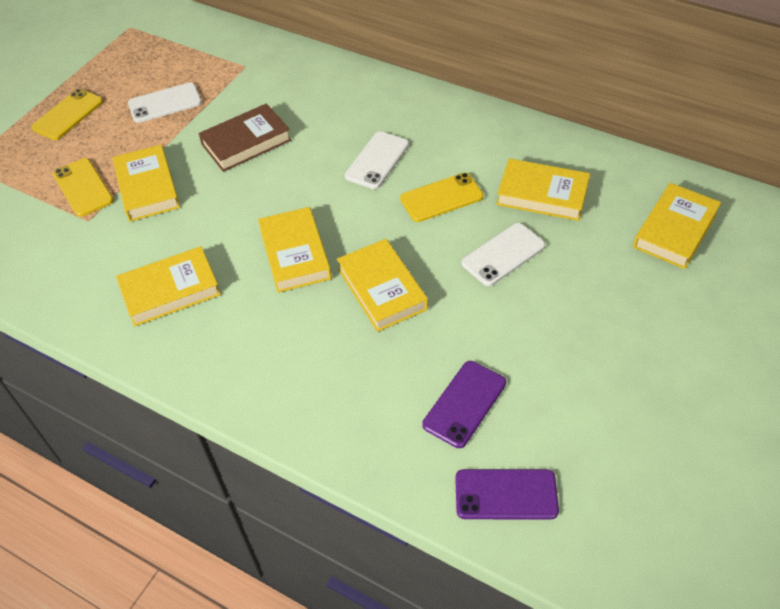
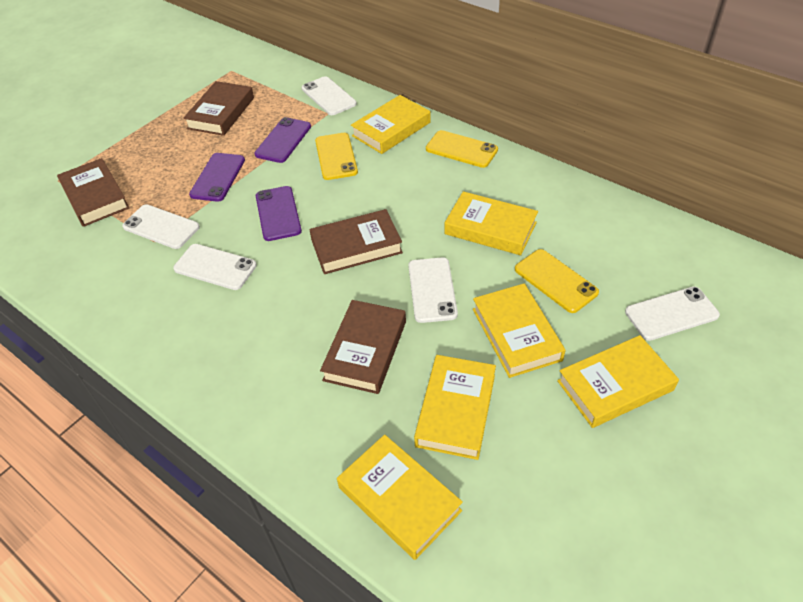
brown book: 1 -> 4
purple phone: 2 -> 3
white phone: 3 -> 5

